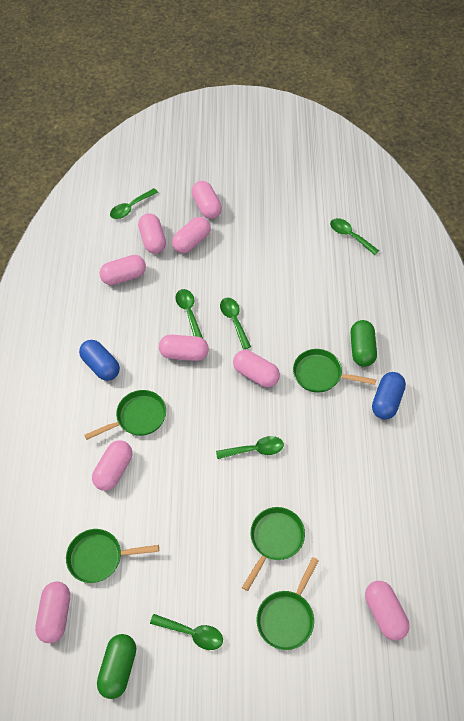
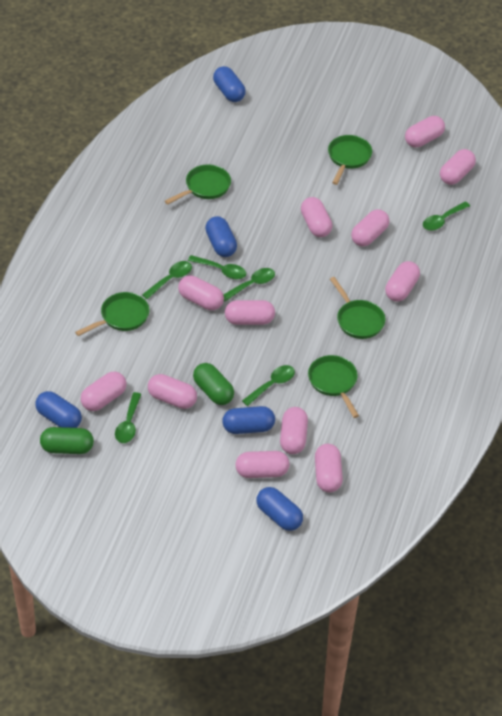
blue capsule: 2 -> 5
pink capsule: 9 -> 12

